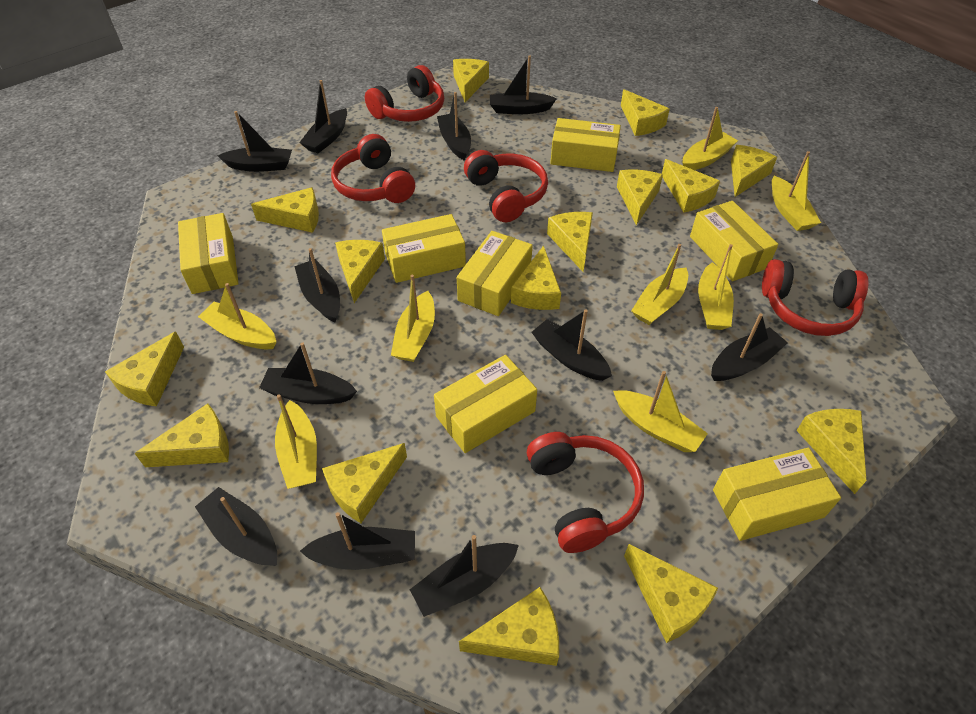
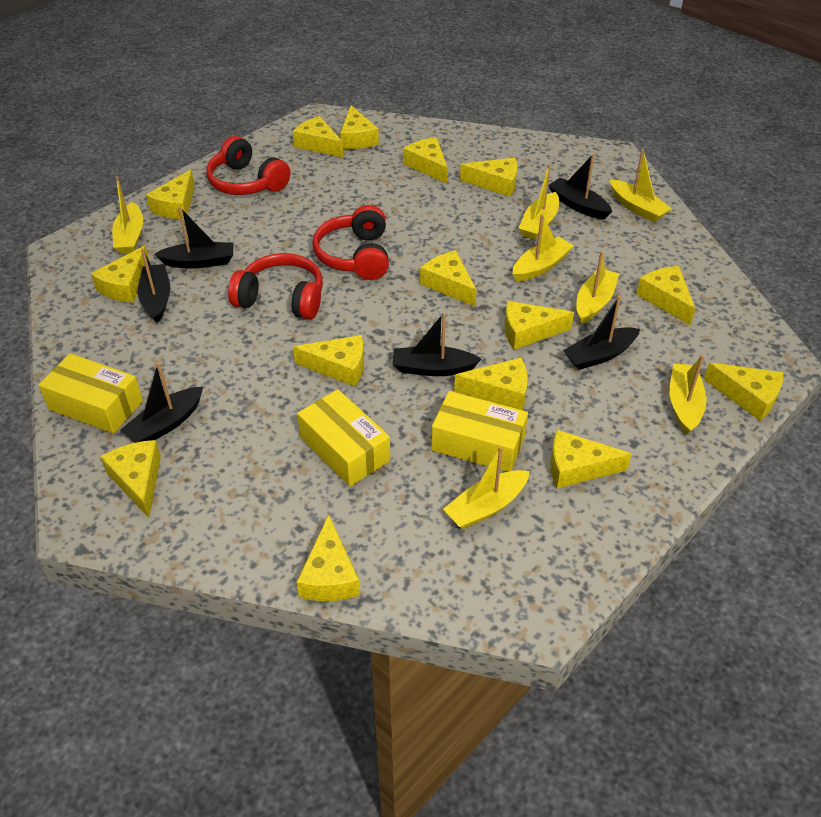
black boat: 11 -> 6
red headphones: 5 -> 3
yellow boat: 8 -> 7
yellow box: 7 -> 3

